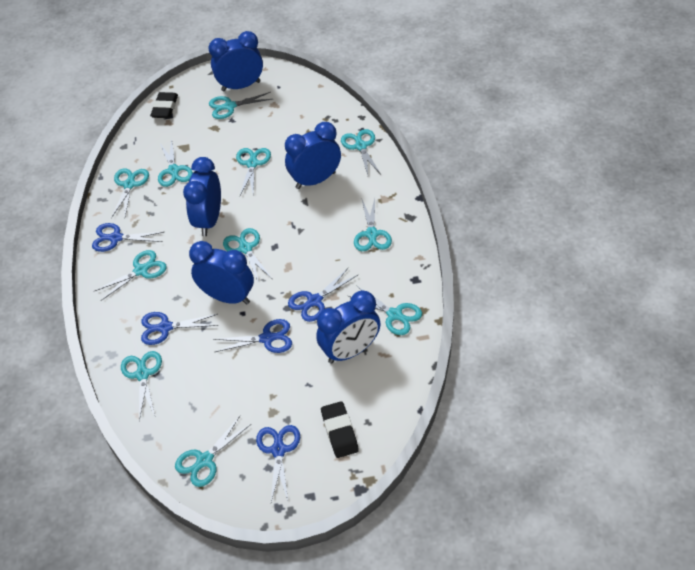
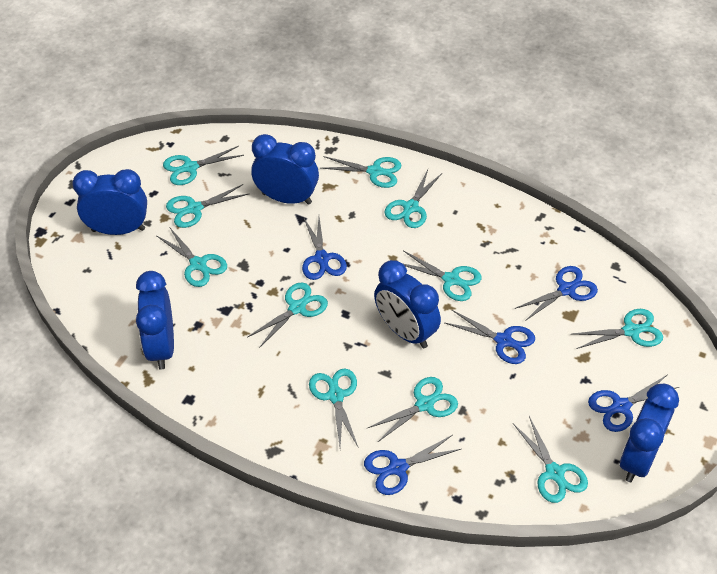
black eraser: 2 -> 0

